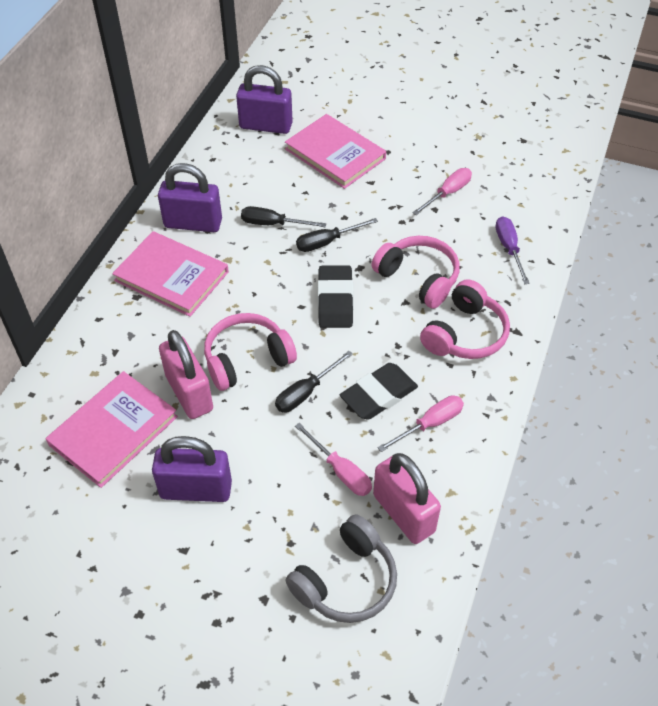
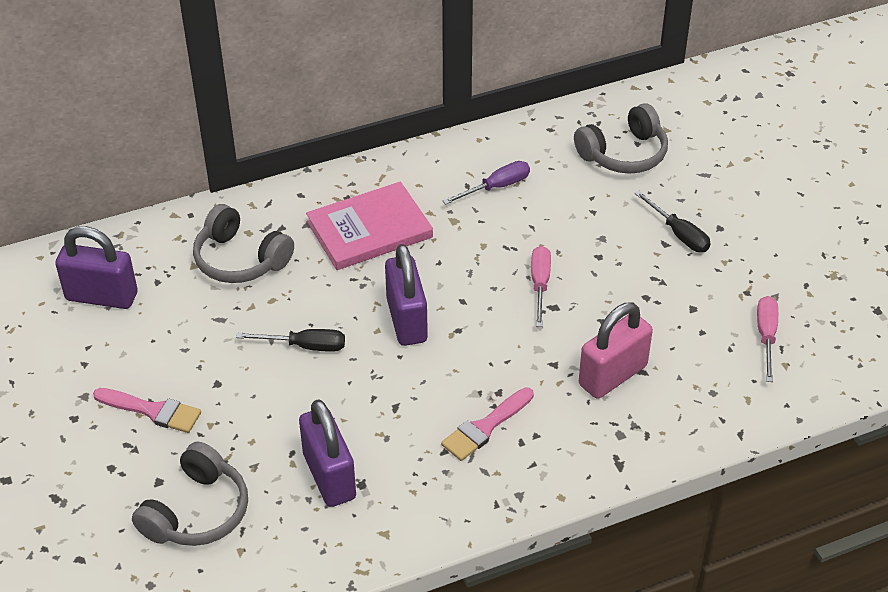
black eraser: 2 -> 0
black screwdriver: 3 -> 2
grey headphones: 1 -> 3
pink book: 3 -> 1
pink brush: 0 -> 2
pink headphones: 3 -> 0
pink padlock: 2 -> 1
pink screwdriver: 3 -> 2

